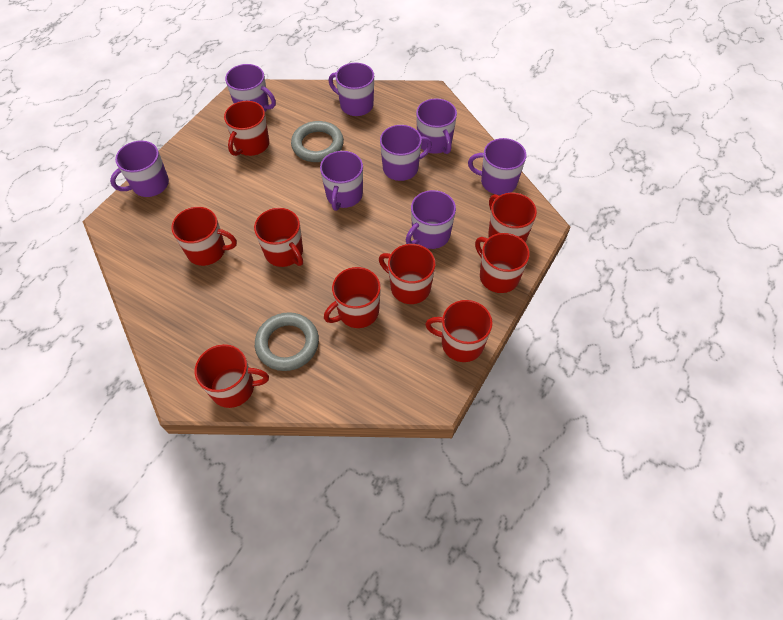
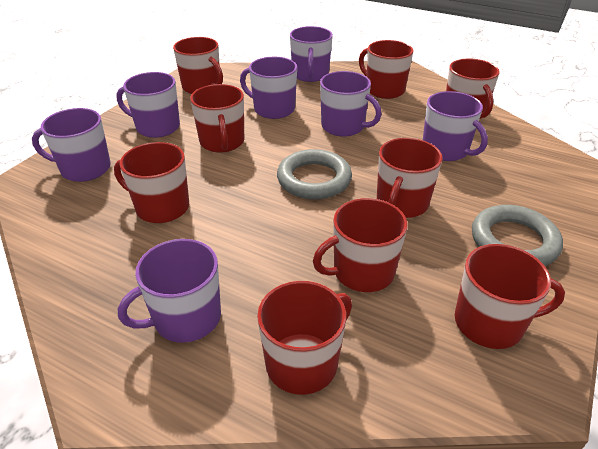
purple mug: 8 -> 7

